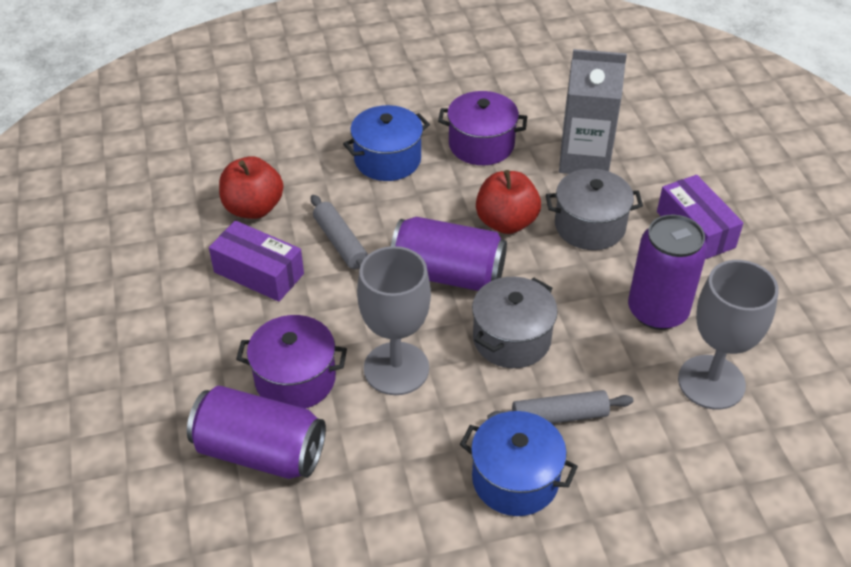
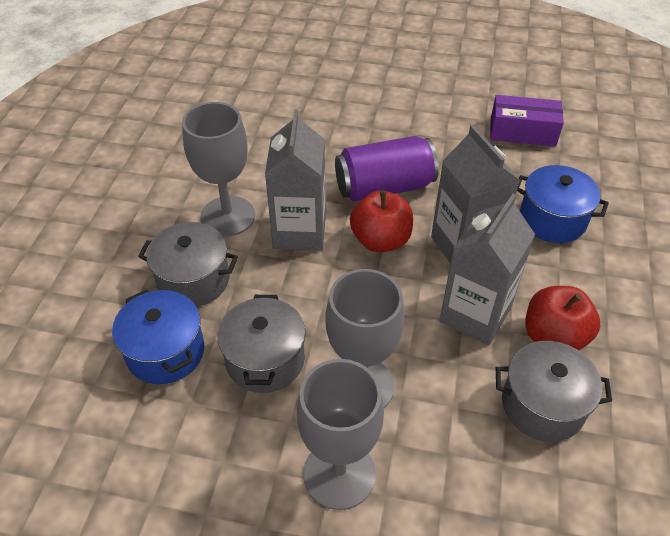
grey carton: 1 -> 3
grey goblet: 2 -> 3
grey pot: 2 -> 3
grey rolling pin: 2 -> 0
purple box: 2 -> 1
purple can: 3 -> 1
purple pot: 2 -> 0

